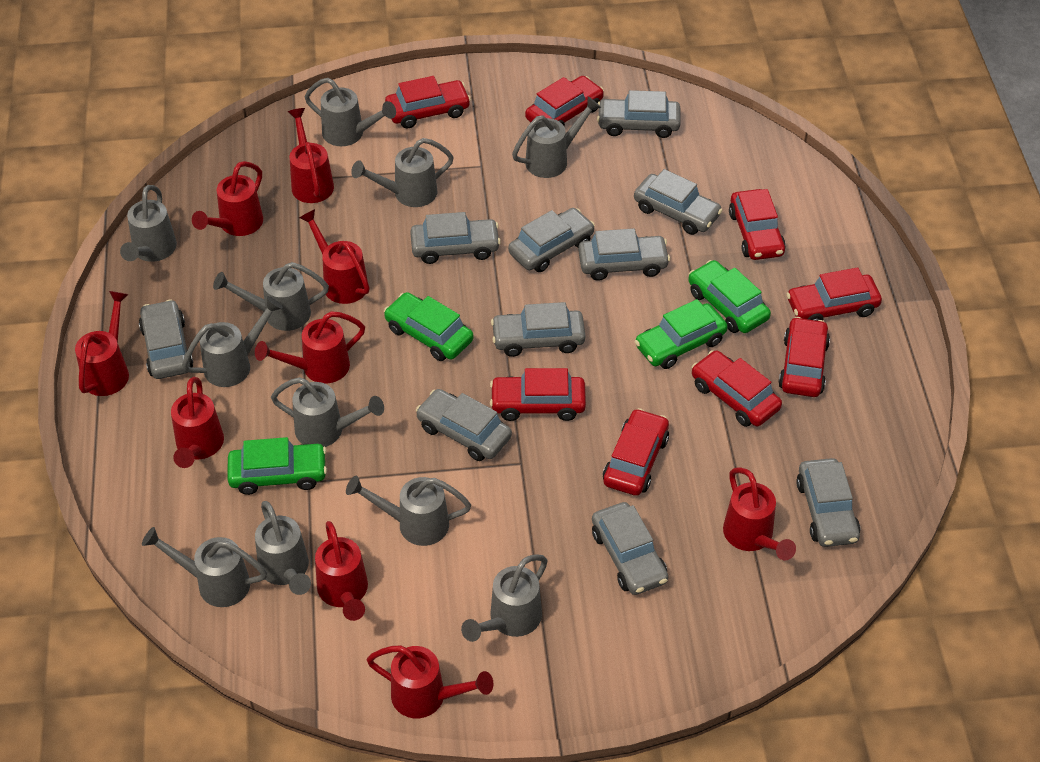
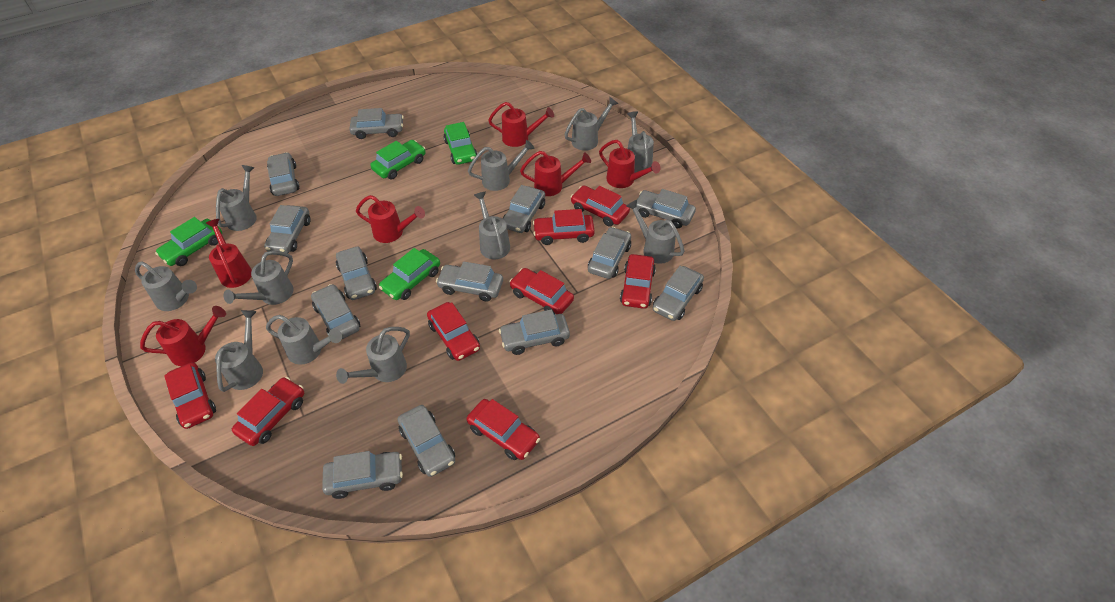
grey car: 10 -> 13
red watering can: 9 -> 6

